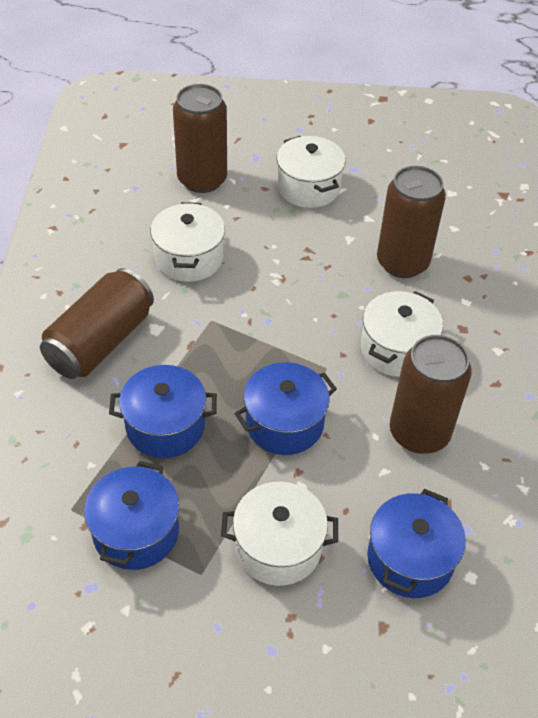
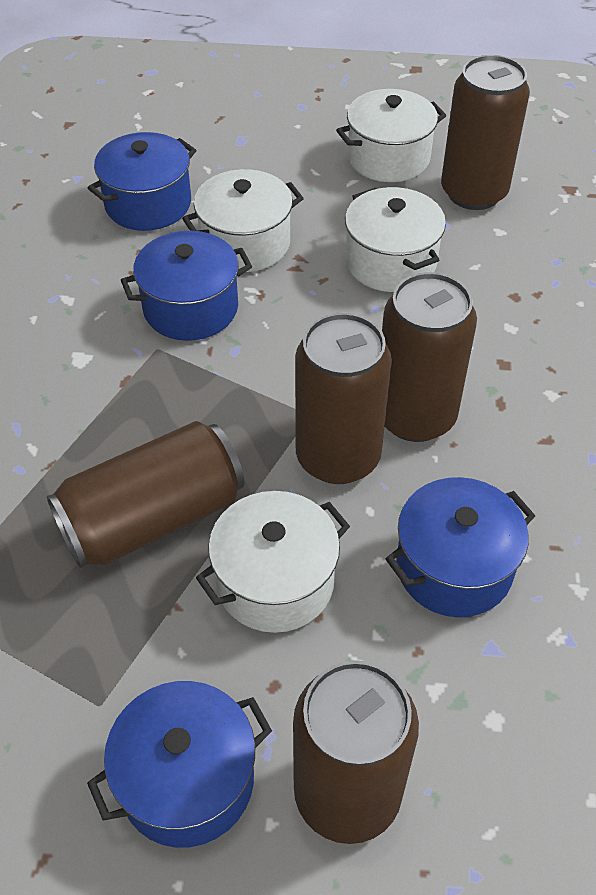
brown can: 4 -> 5

